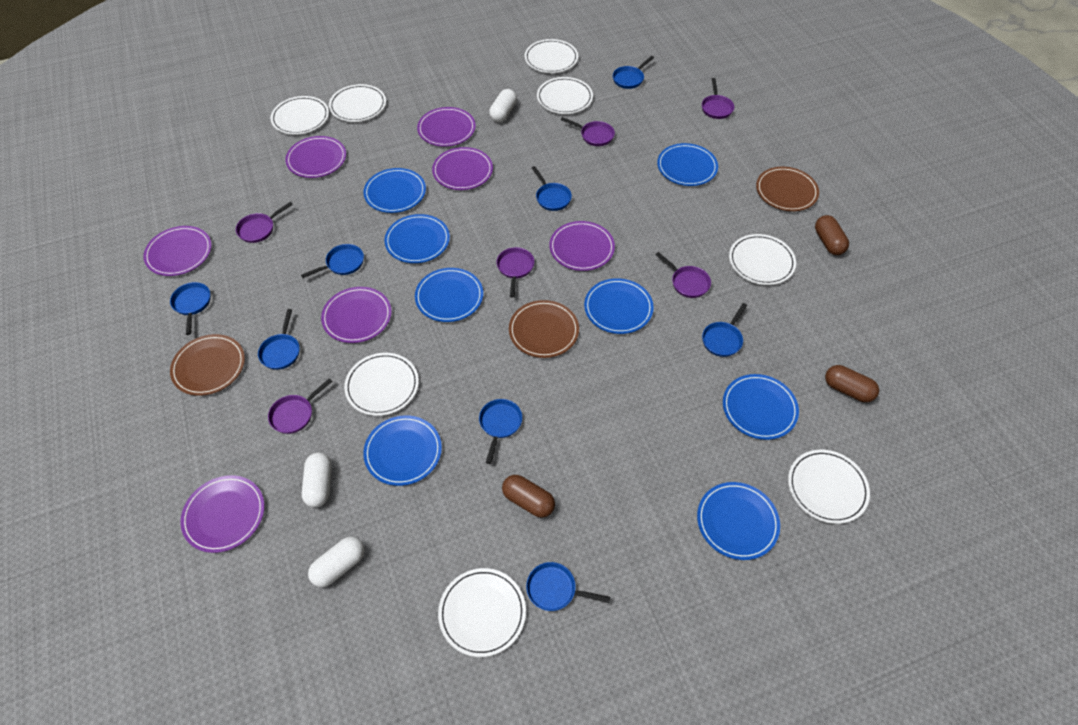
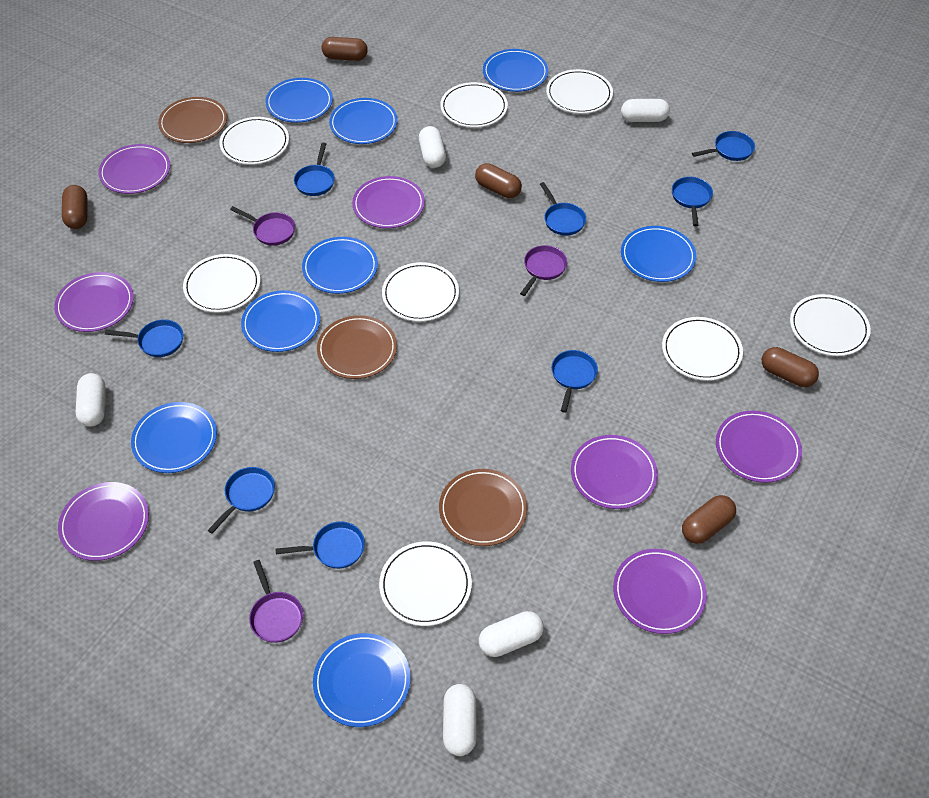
brown capsule: 3 -> 5
purple pan: 6 -> 3
white capsule: 3 -> 5

